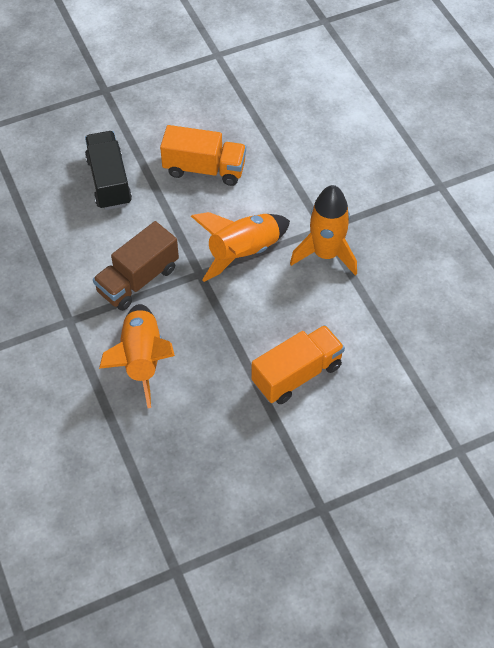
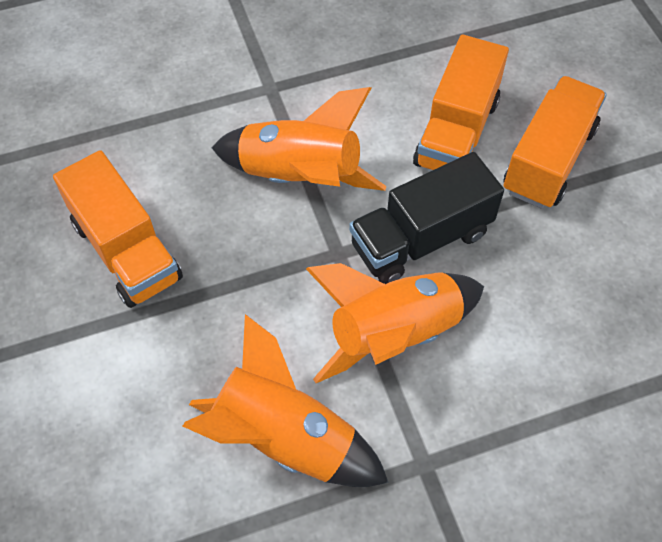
brown truck: 1 -> 0
orange truck: 2 -> 3

